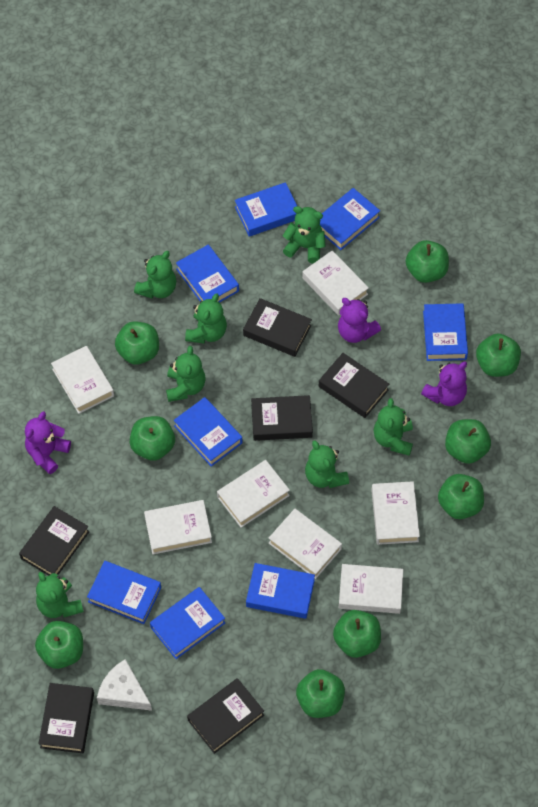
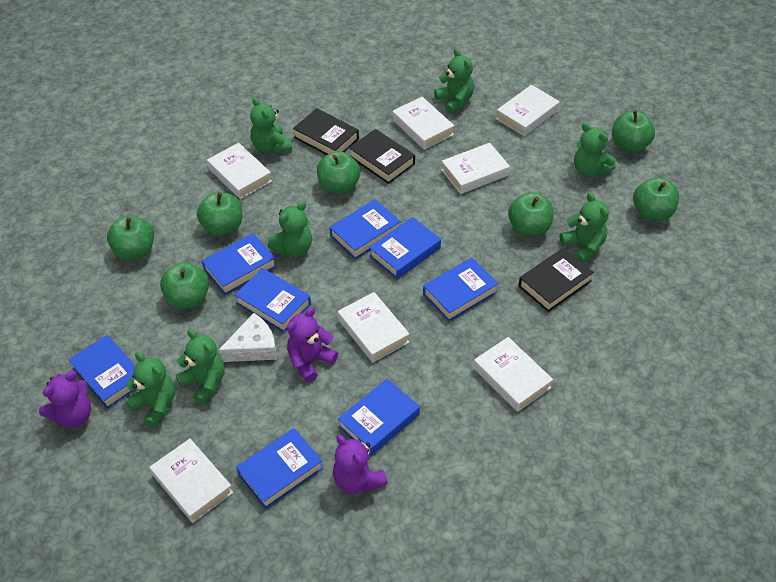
black book: 6 -> 3
green apple: 9 -> 7

